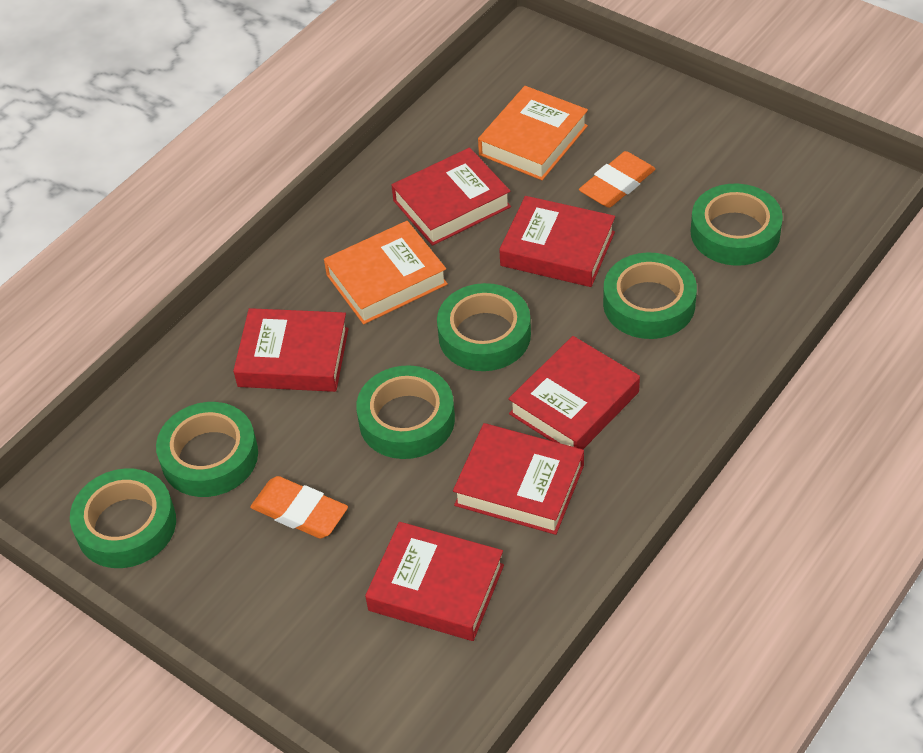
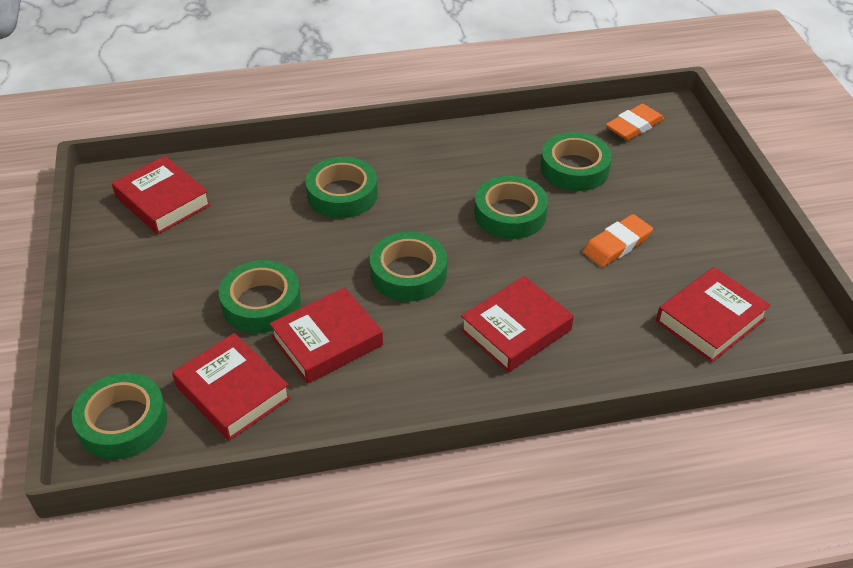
orange book: 2 -> 0
red book: 6 -> 5

